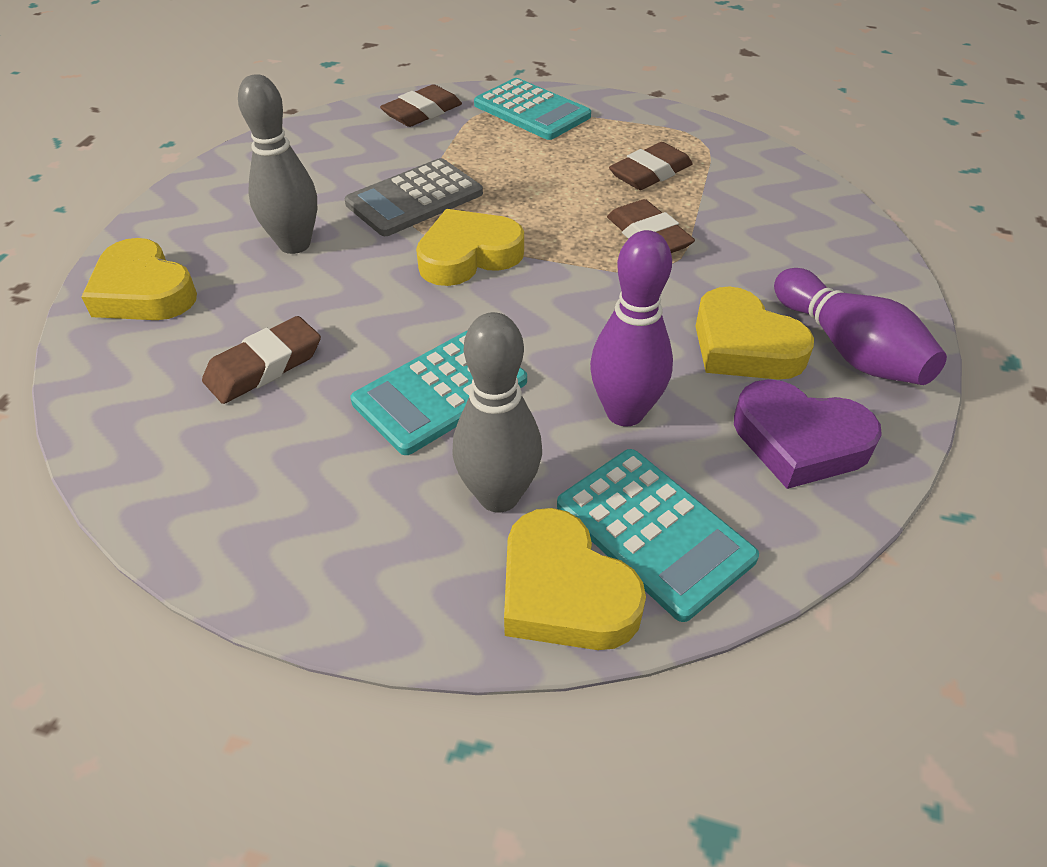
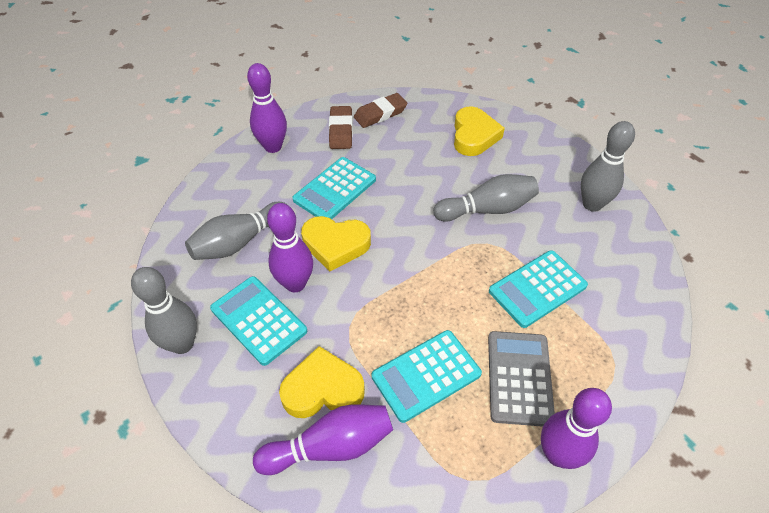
brown eraser: 4 -> 2
grey bowling pin: 2 -> 4
purple bowling pin: 2 -> 4
purple heart: 1 -> 0
turquoise calculator: 3 -> 4
yellow heart: 4 -> 3

